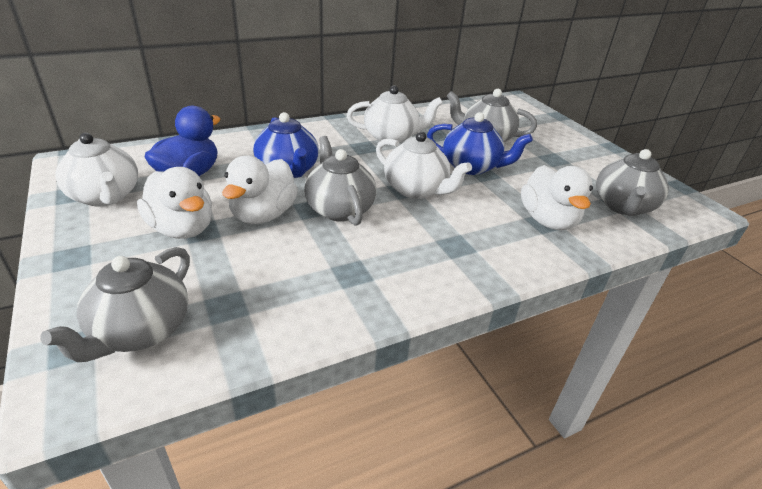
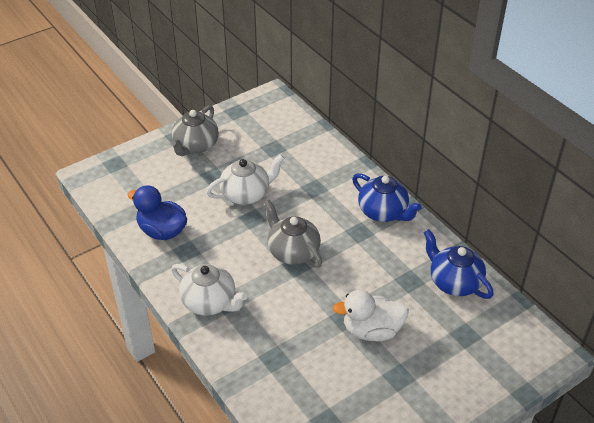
grey teapot: 4 -> 2
white duck: 3 -> 1
white teapot: 3 -> 2

